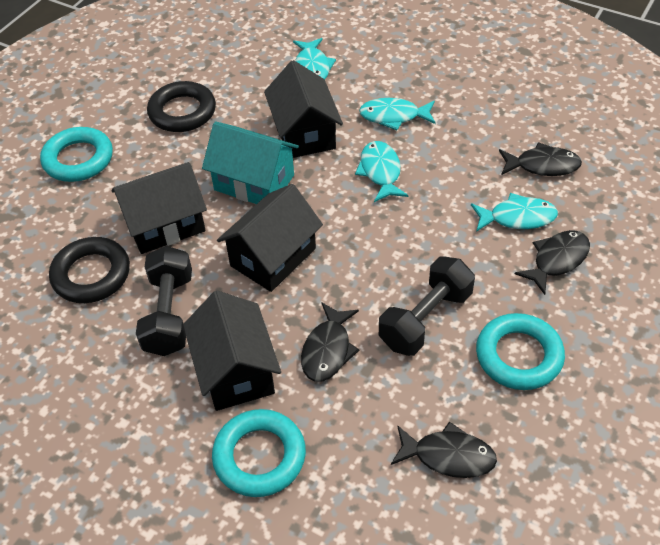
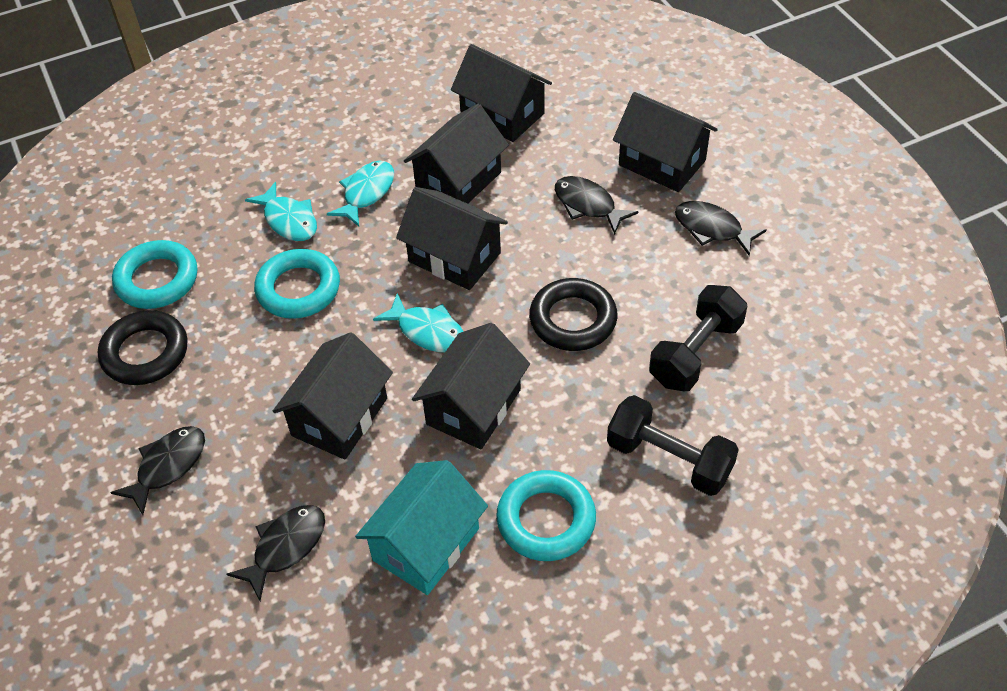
black house: 4 -> 6
turquoise fish: 4 -> 3

